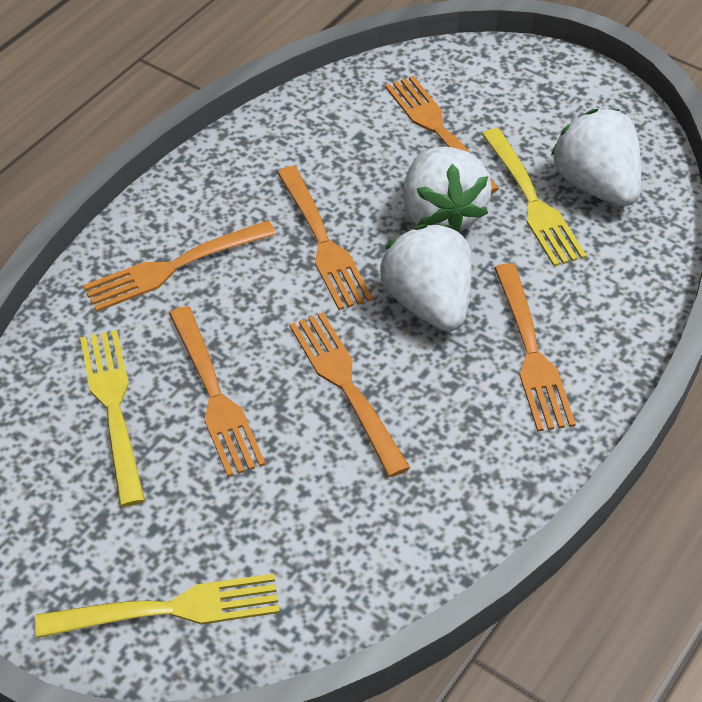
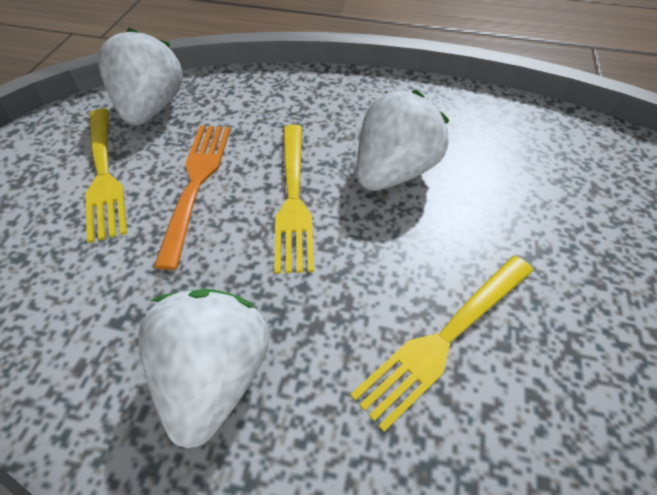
orange fork: 6 -> 1

